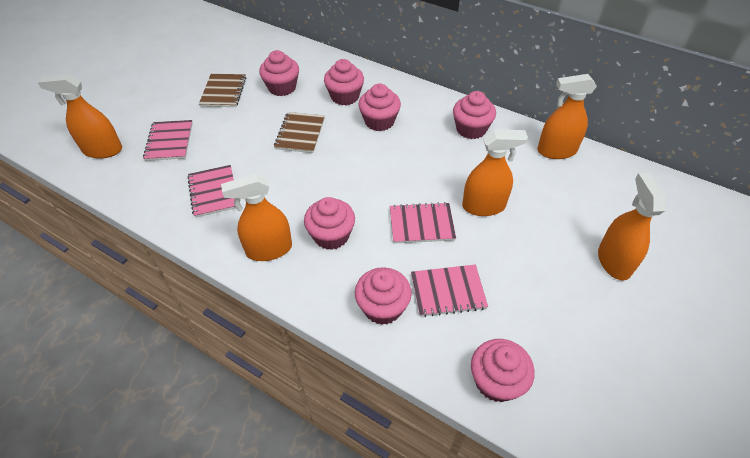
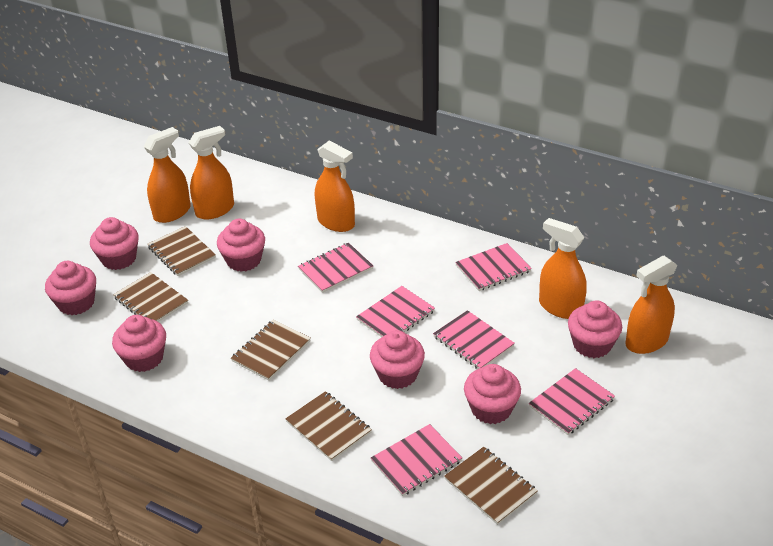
brown notebook: 2 -> 5
pink notebook: 4 -> 6

